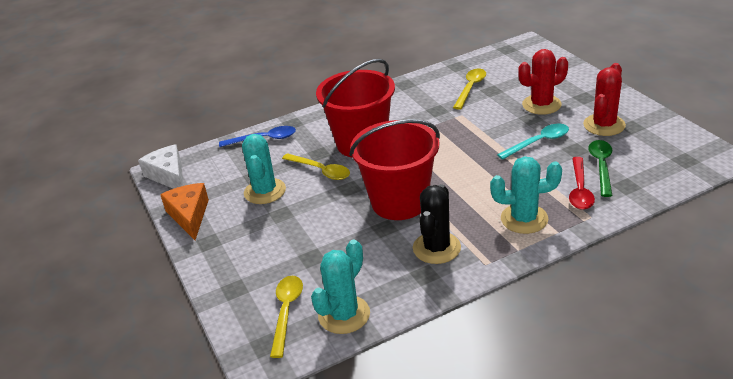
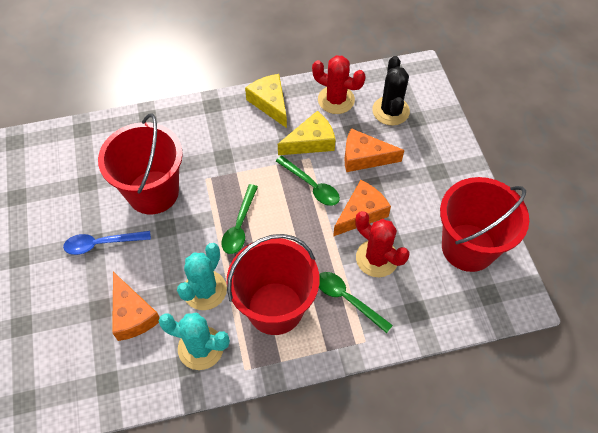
green spoon: 1 -> 3
orange cheese: 1 -> 3
red bucket: 2 -> 3
red spoon: 1 -> 0
turquoise cactus: 3 -> 2
turquoise spoon: 1 -> 0
white cheese: 1 -> 0
yellow cheese: 0 -> 2
yellow spoon: 3 -> 0

